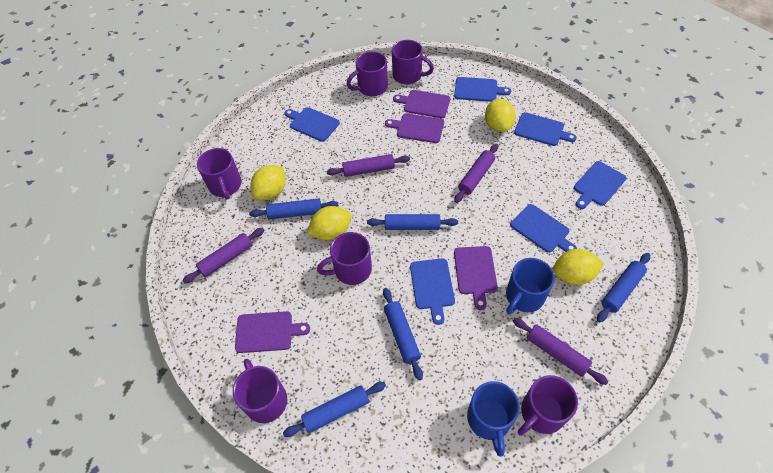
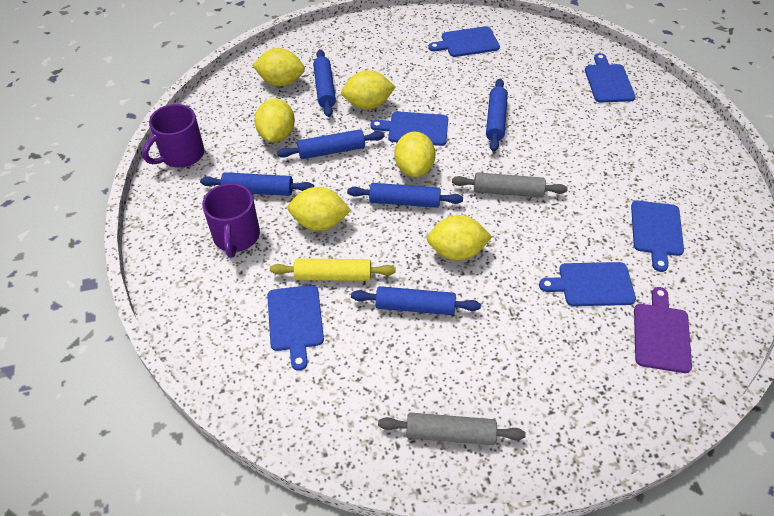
blue mug: 2 -> 0
blue rolling pin: 5 -> 6
grey rolling pin: 0 -> 2
purple cutting board: 4 -> 1
purple mug: 6 -> 2
purple rolling pin: 4 -> 0
yellow lemon: 4 -> 6
yellow rolling pin: 0 -> 1

